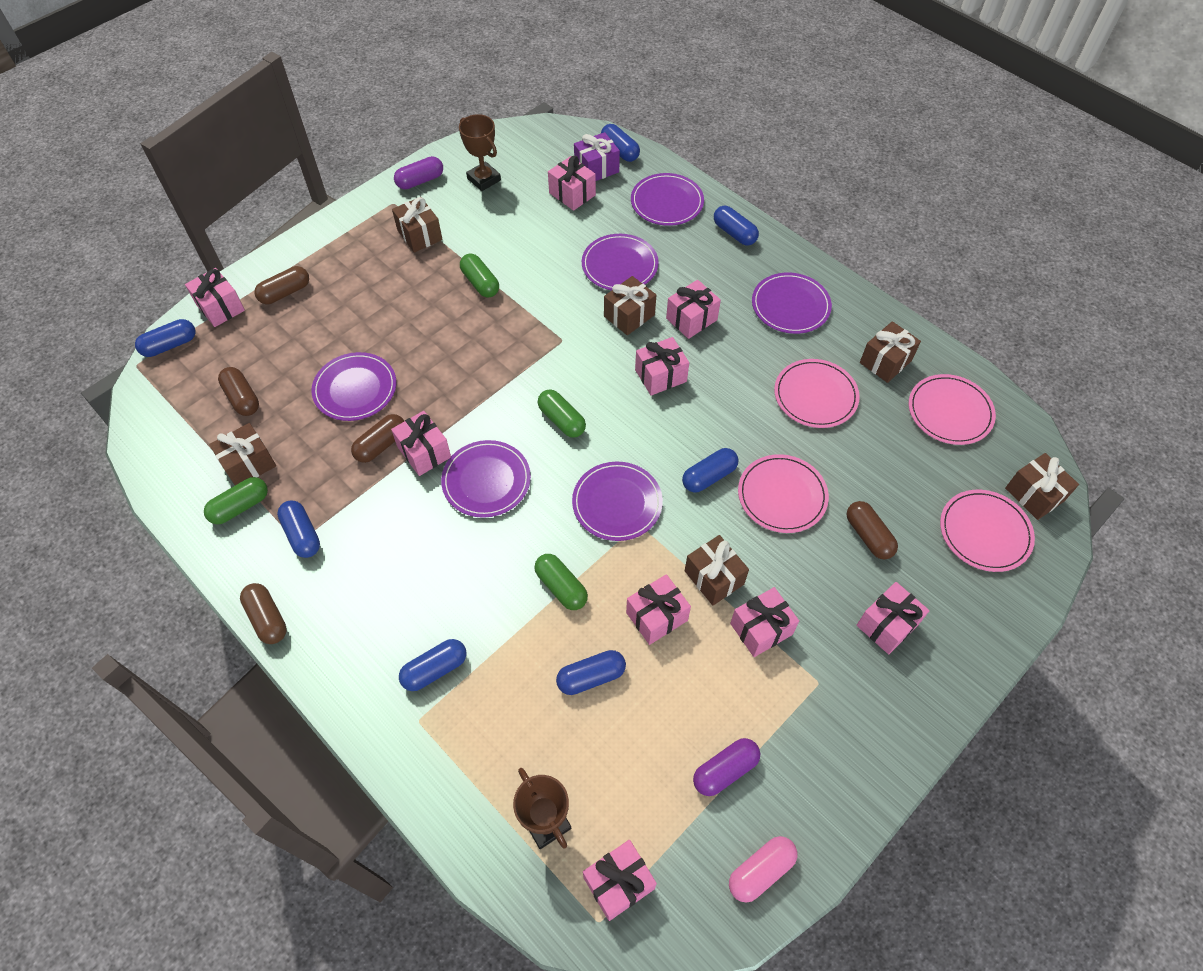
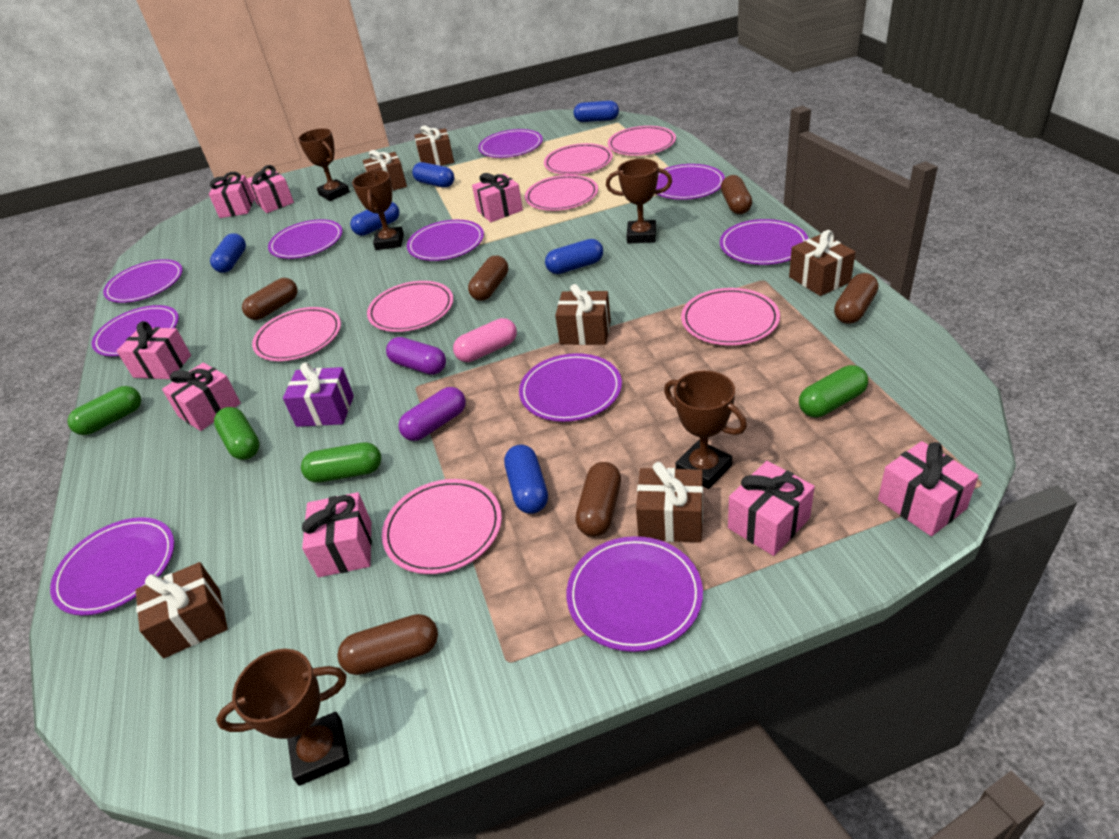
blue capsule: 7 -> 6
brown capsule: 5 -> 6
brown trophy: 2 -> 5
pink gift: 9 -> 8
pink plate: 4 -> 7
purple plate: 6 -> 10

